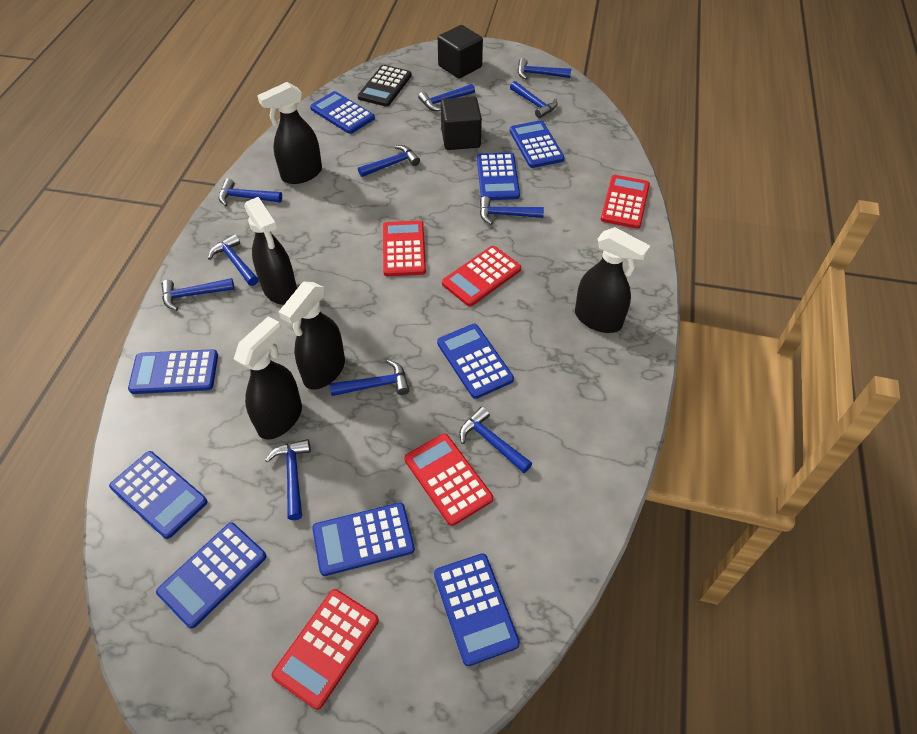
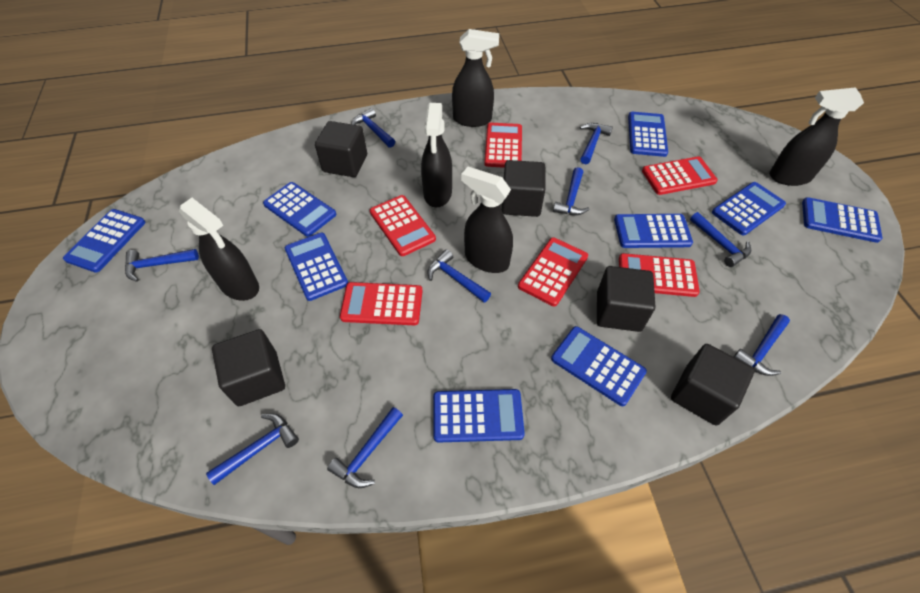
black calculator: 1 -> 0
black cube: 2 -> 5
blue hammer: 11 -> 9
red calculator: 5 -> 6

